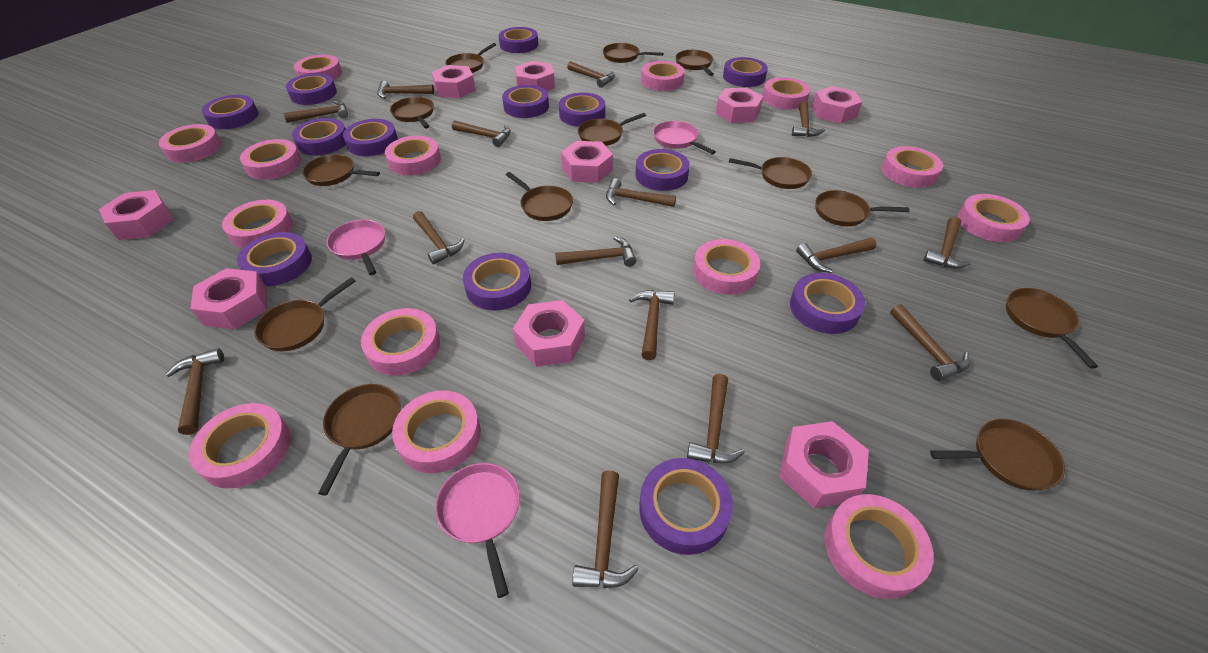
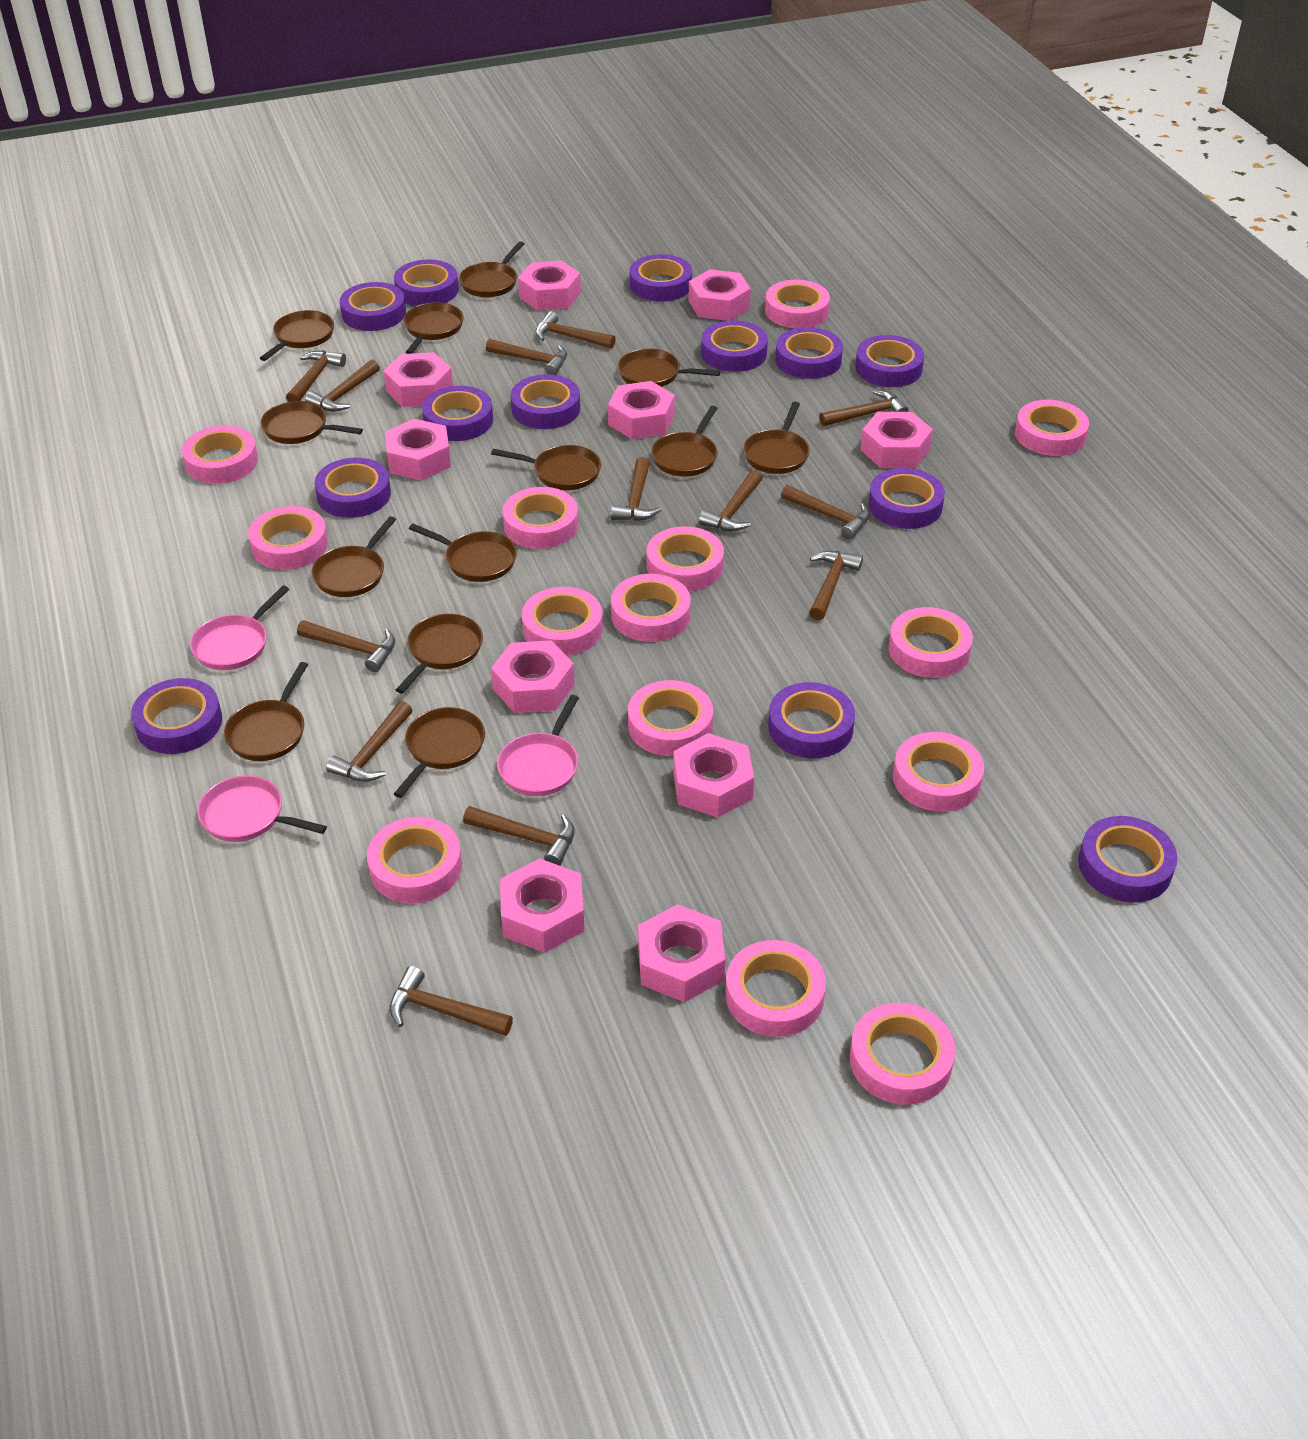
brown hammer: 15 -> 13
pink nut: 9 -> 10

